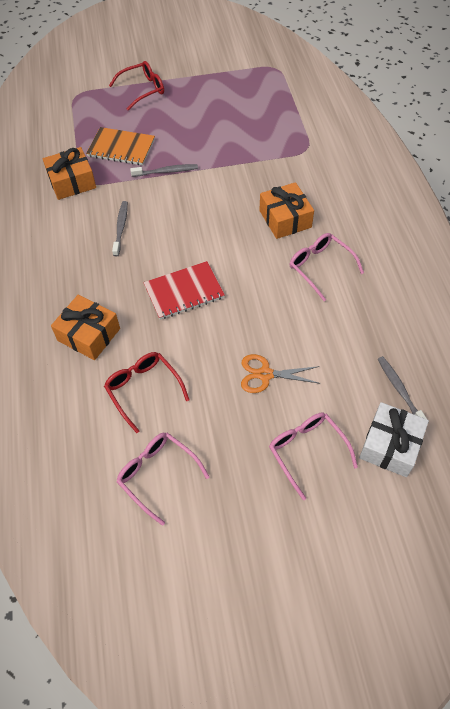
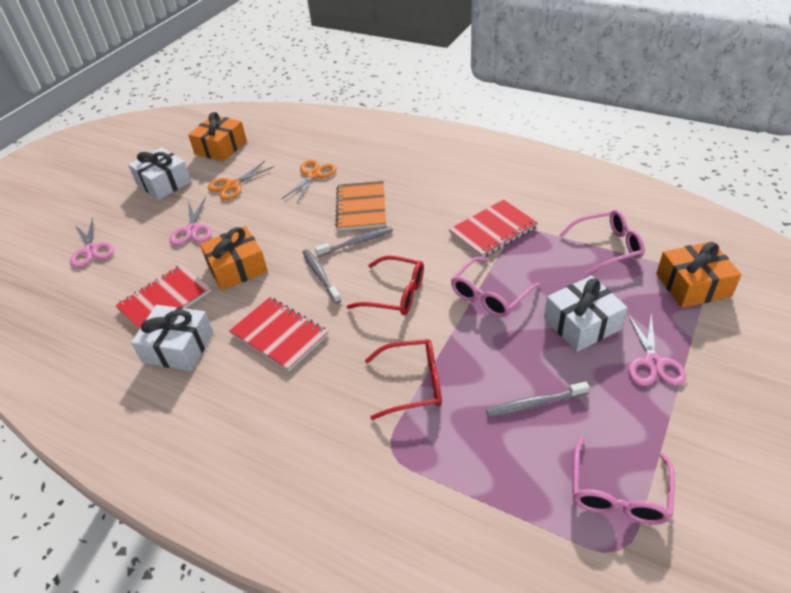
orange scissors: 1 -> 2
pink scissors: 0 -> 3
red notebook: 1 -> 3
white gift: 1 -> 3

